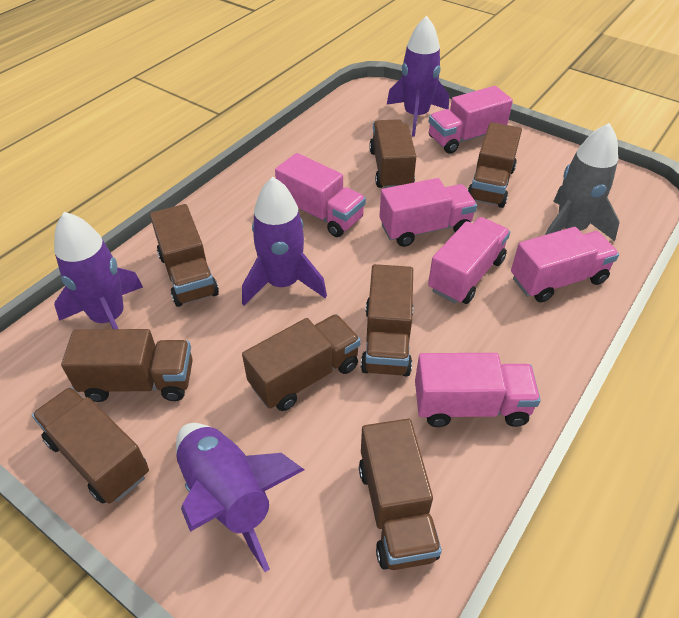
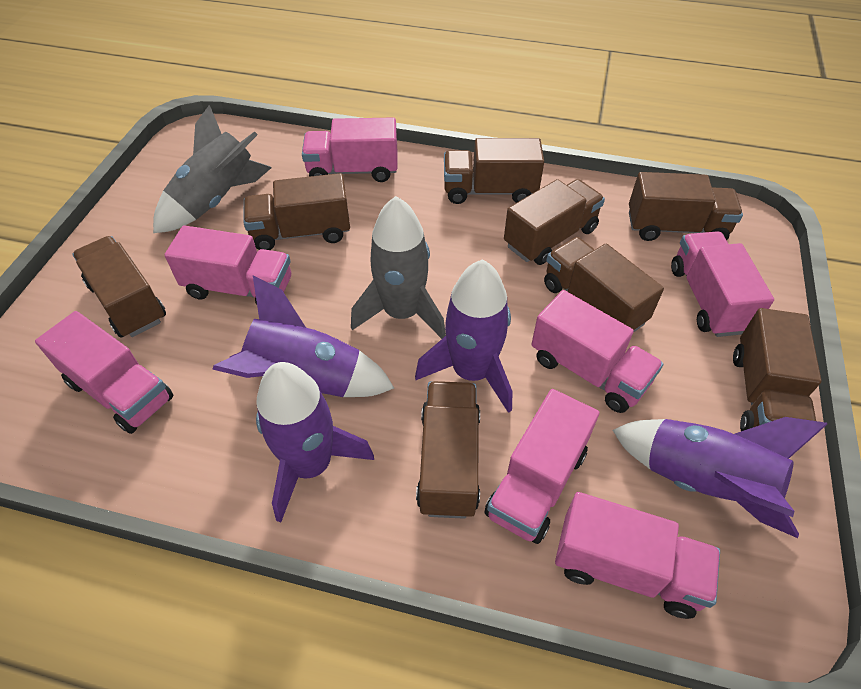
grey rocket: 1 -> 2
pink truck: 6 -> 7

